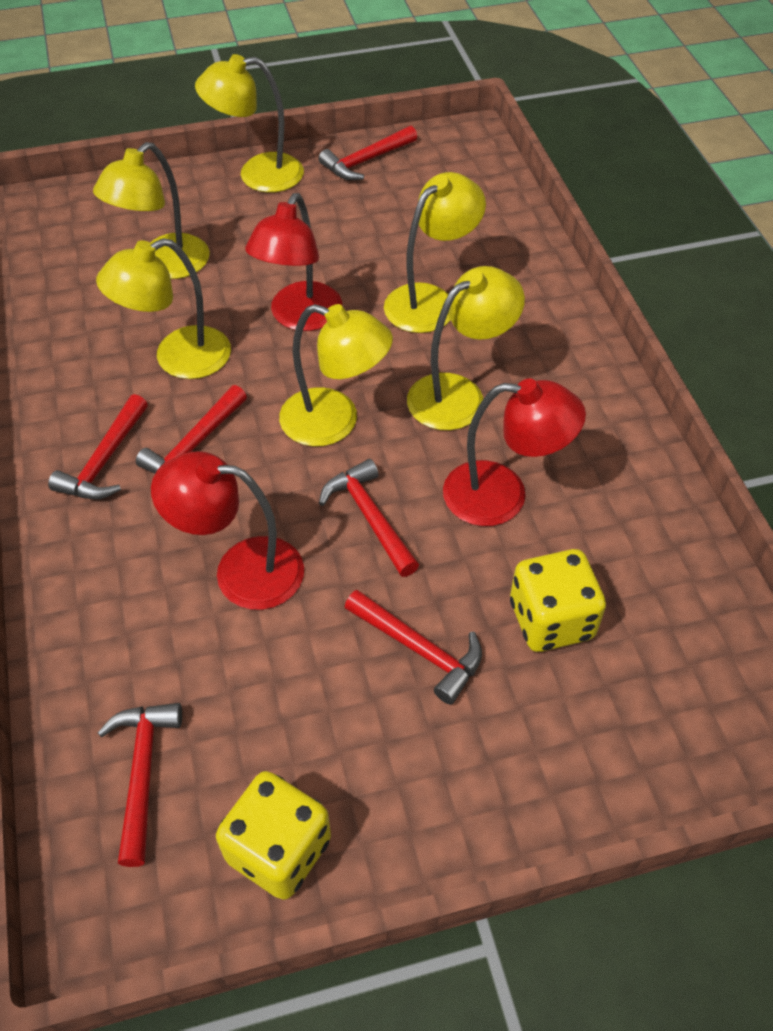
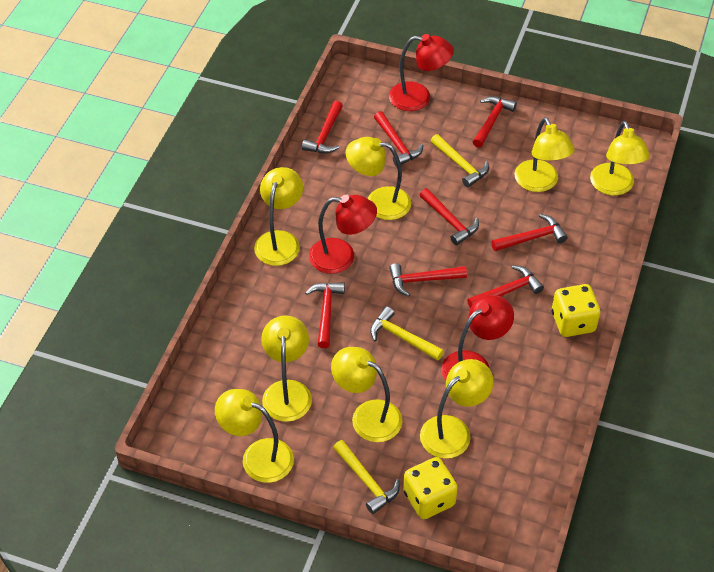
red hammer: 6 -> 8
yellow hammer: 0 -> 3
yellow lamp: 6 -> 8

